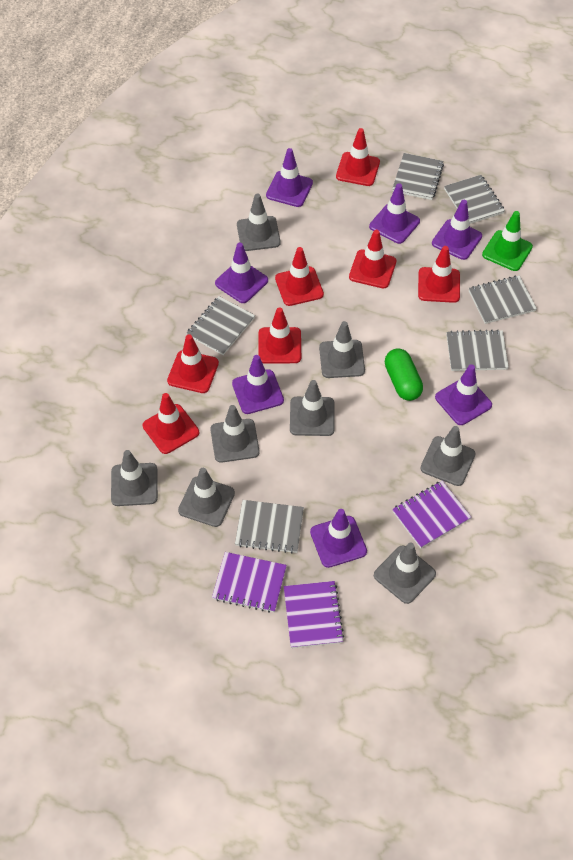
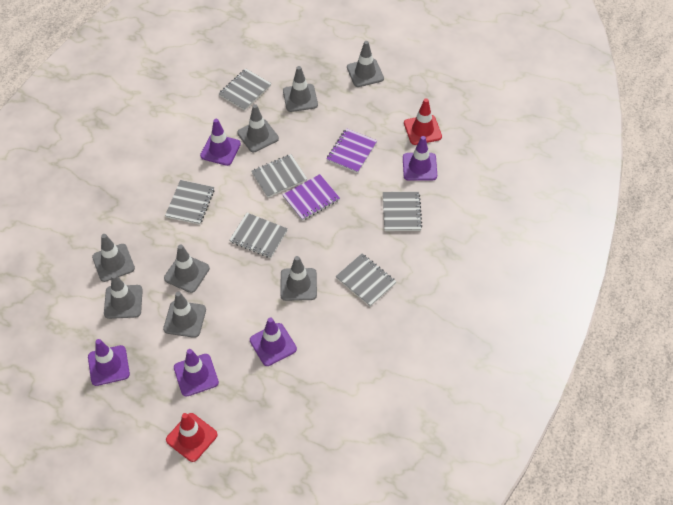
green capsule: 1 -> 0
green traffic cone: 1 -> 0
purple notebook: 3 -> 2
purple traffic cone: 7 -> 5
red traffic cone: 7 -> 2

